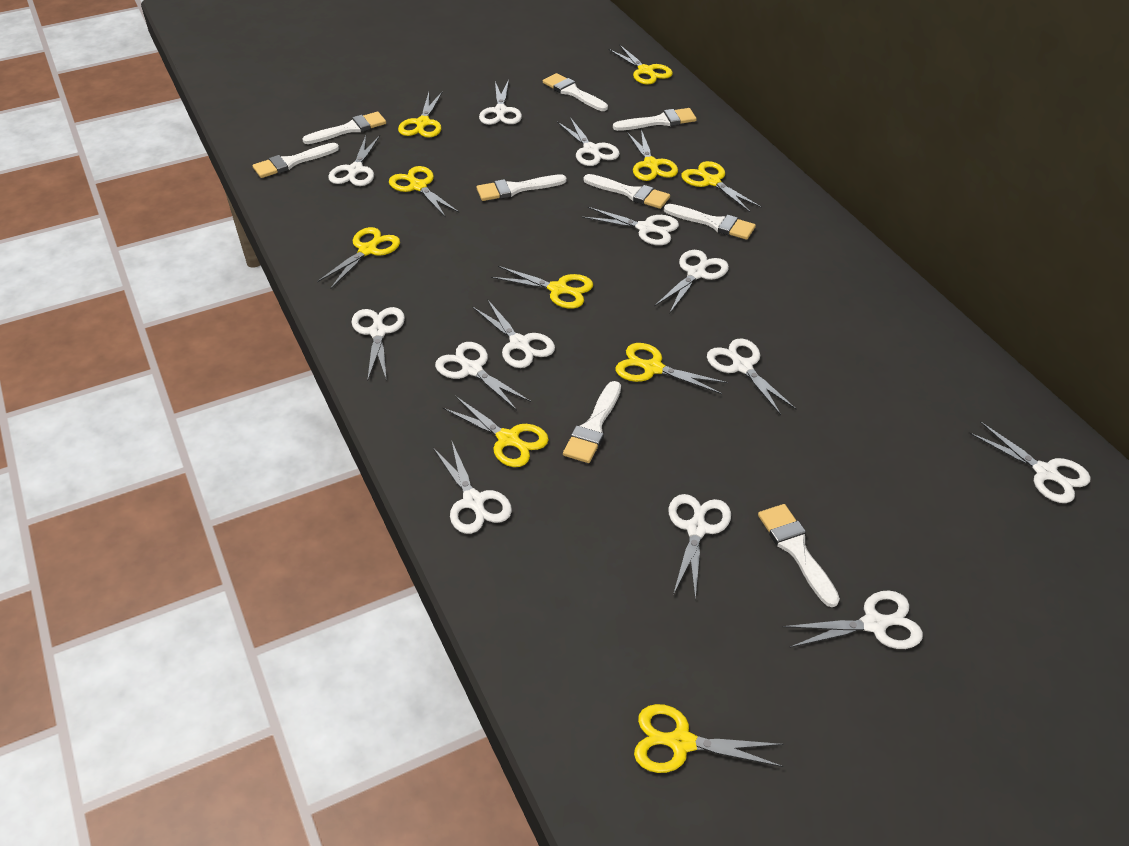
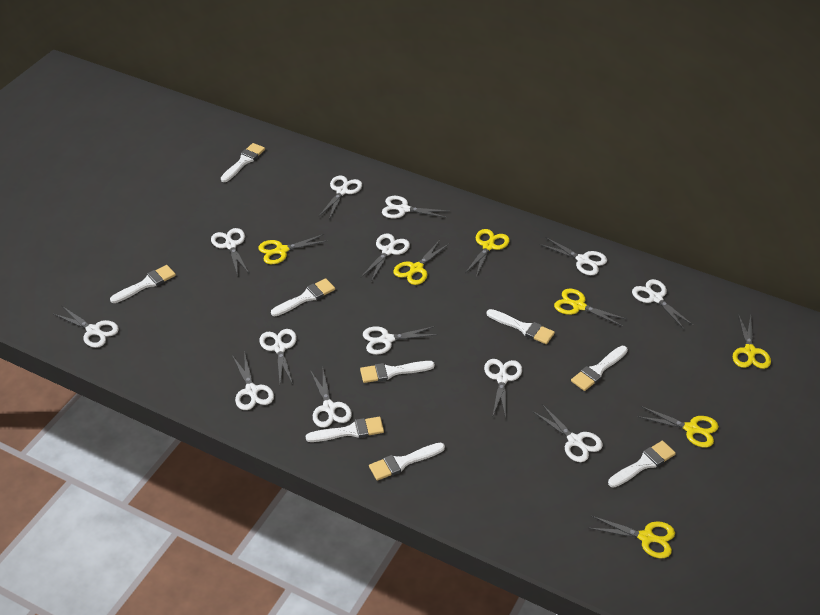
yellow scissors: 10 -> 7

